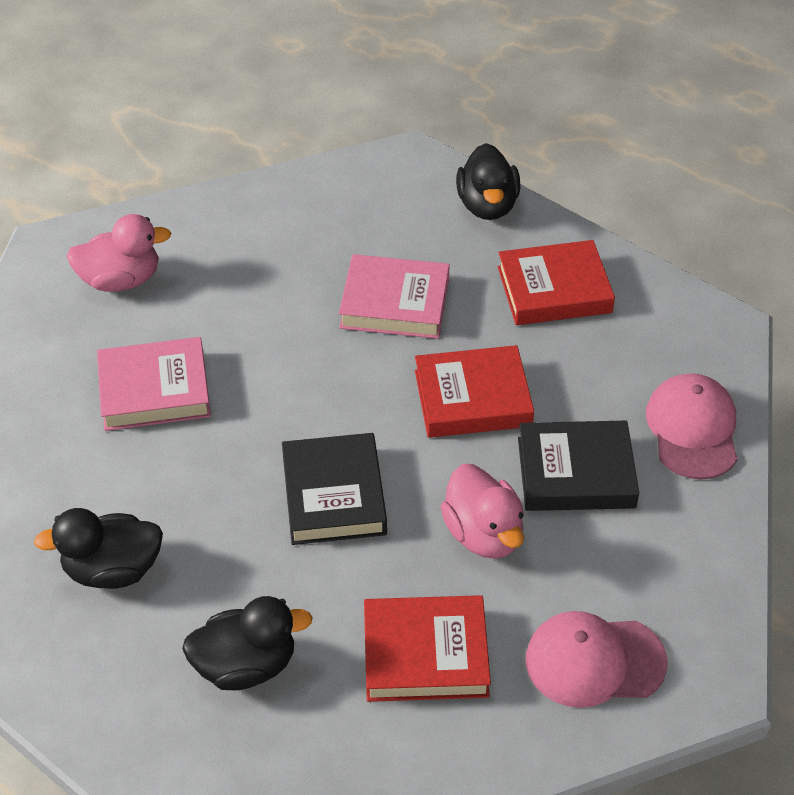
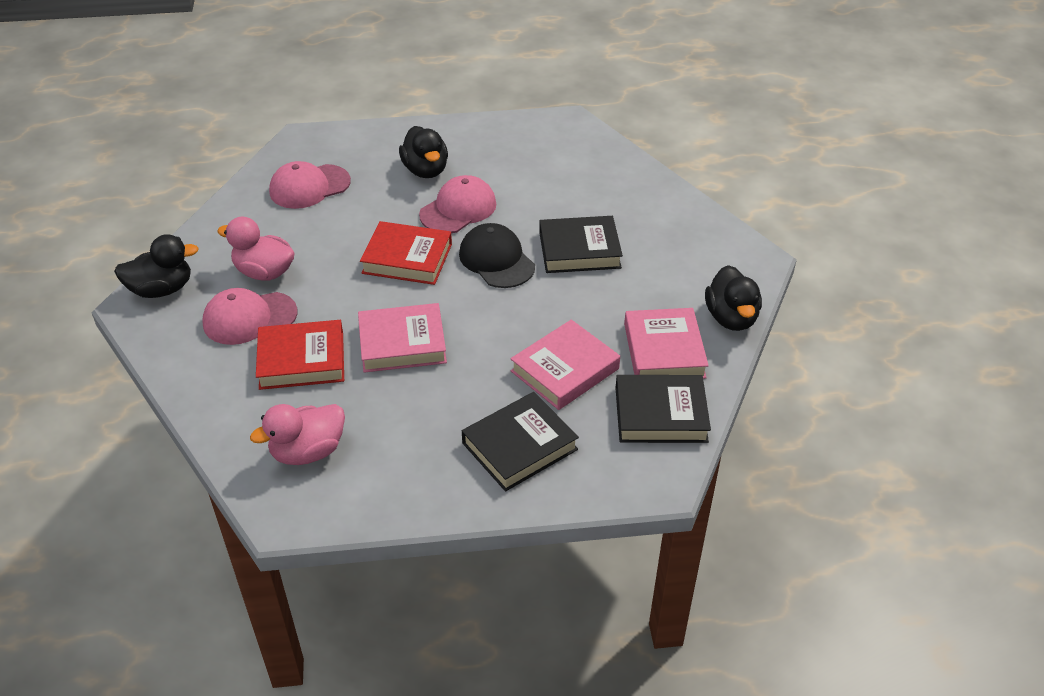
black book: 2 -> 3
black cap: 0 -> 1
pink book: 2 -> 3
pink cap: 2 -> 3
red book: 3 -> 2

